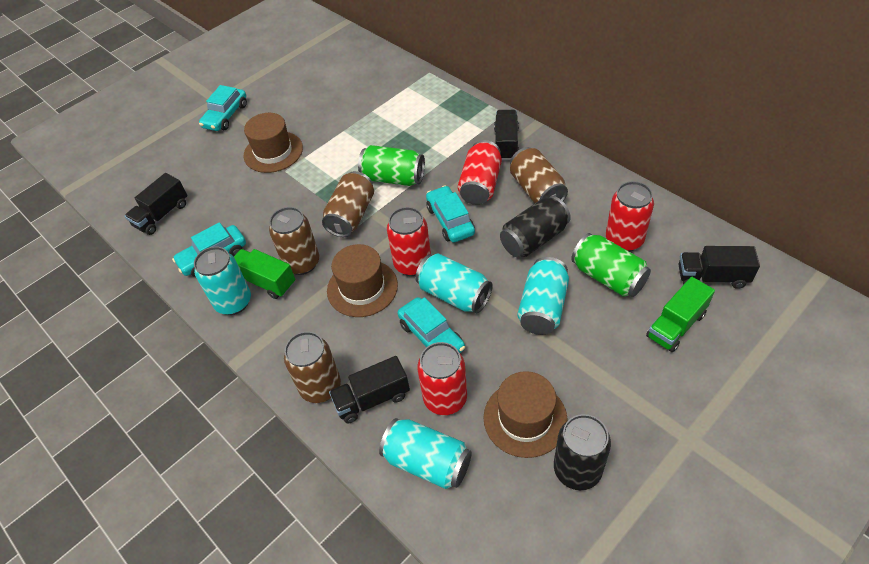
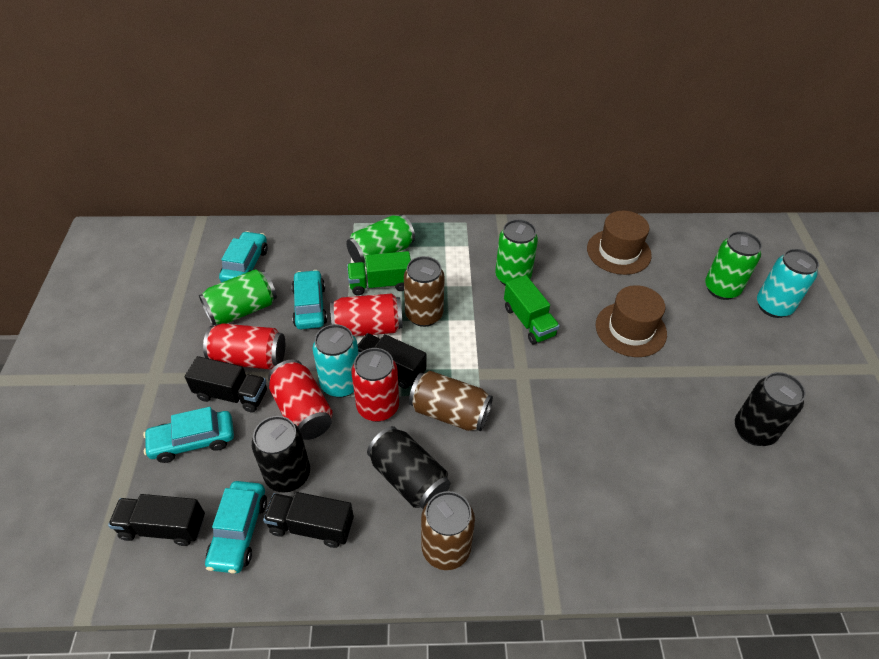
black can: 2 -> 3
brown can: 4 -> 3
brown hat: 3 -> 2
green can: 2 -> 4
turquoise can: 4 -> 2

